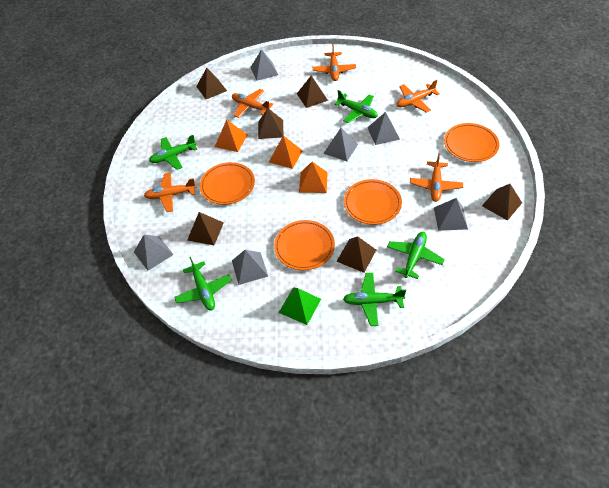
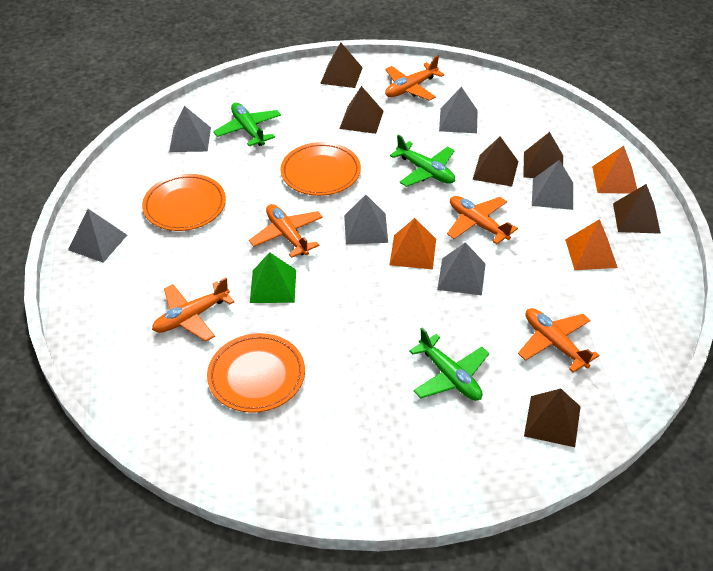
green plane: 5 -> 3
orange plate: 4 -> 3

